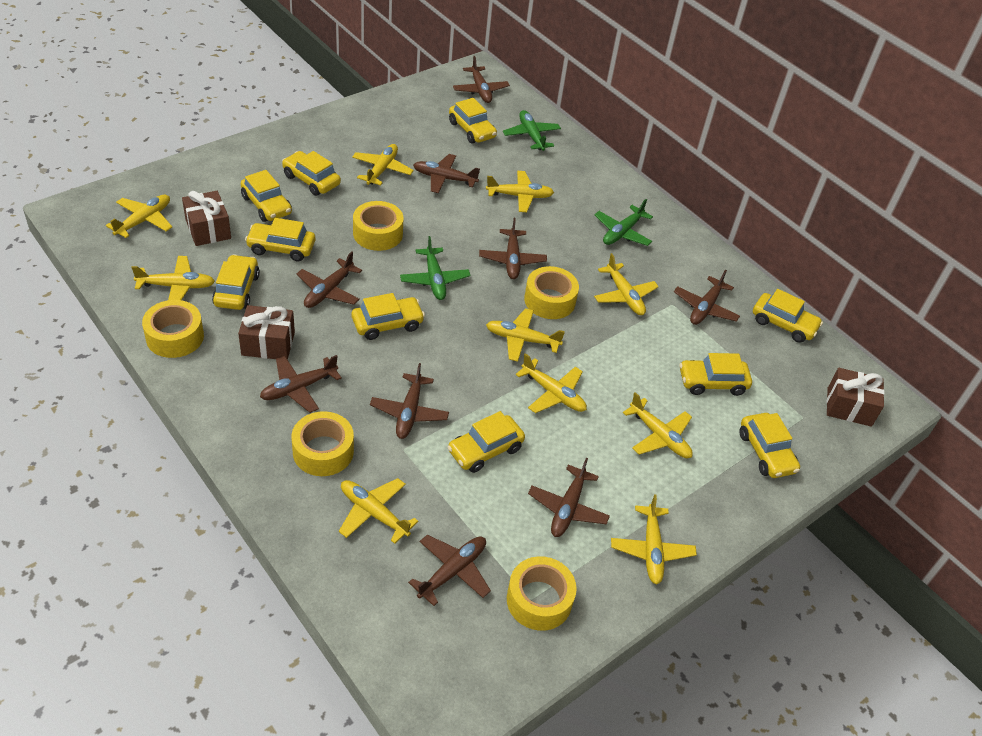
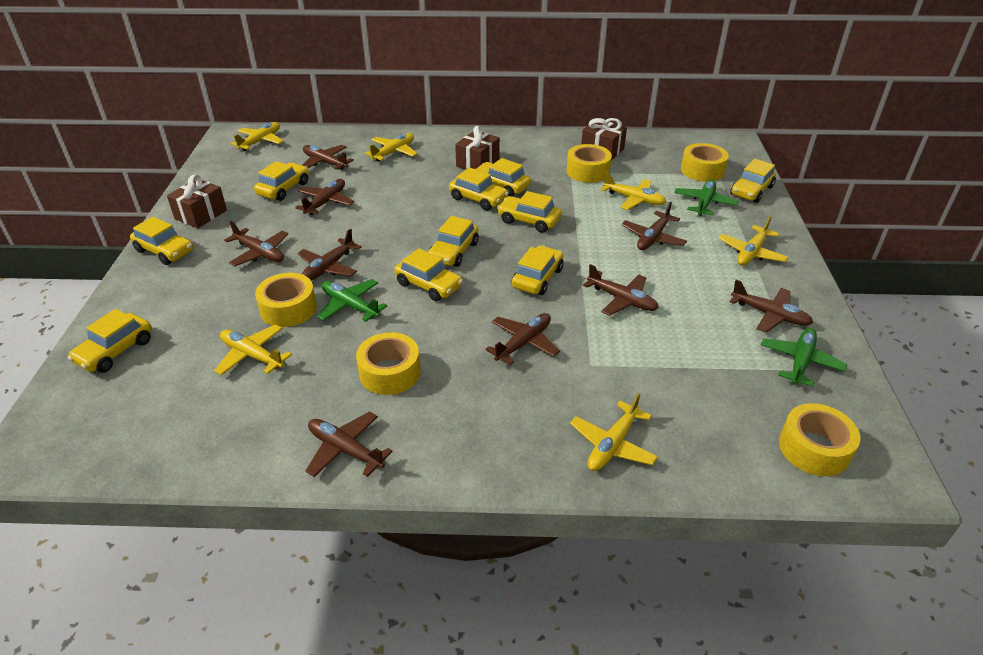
yellow plane: 10 -> 6

